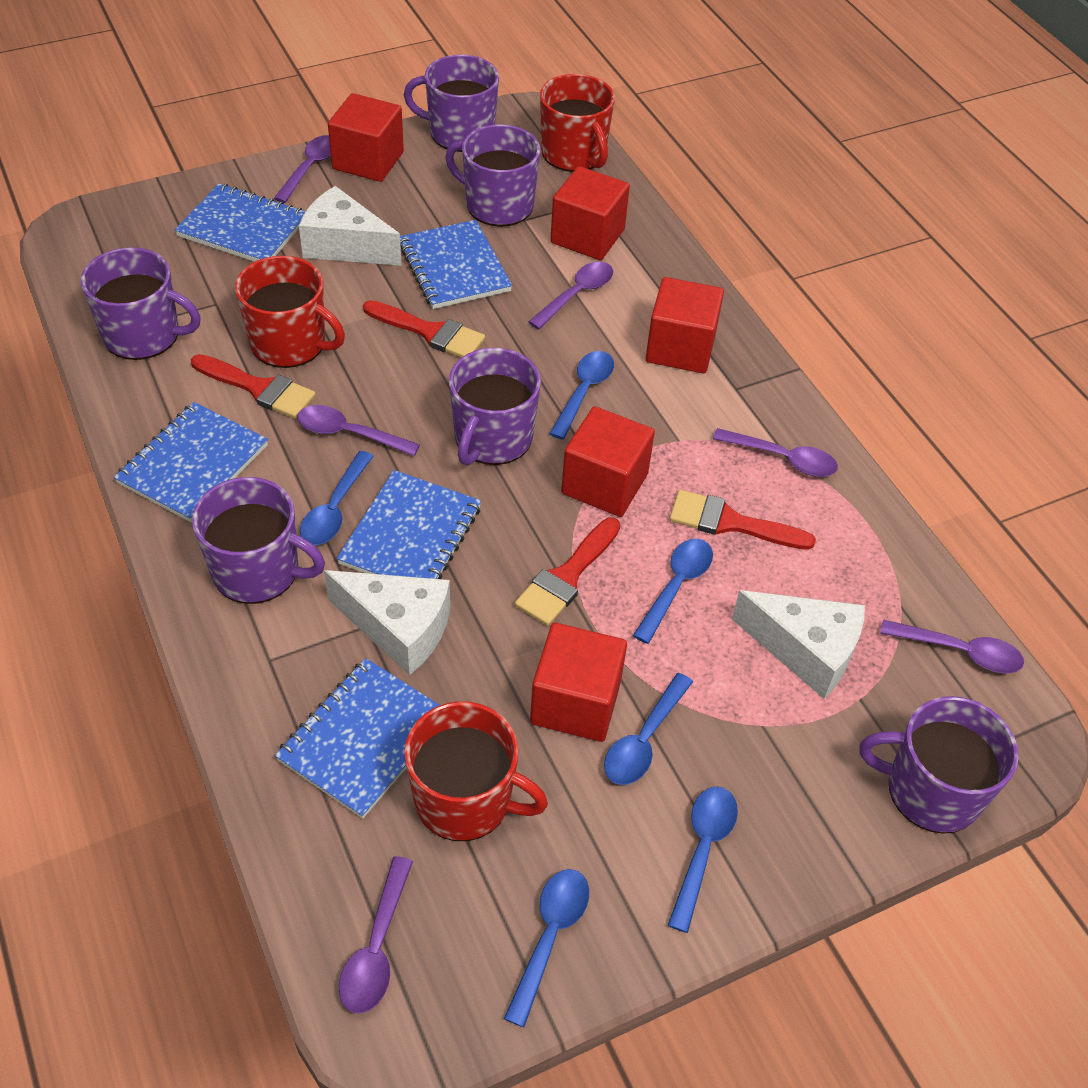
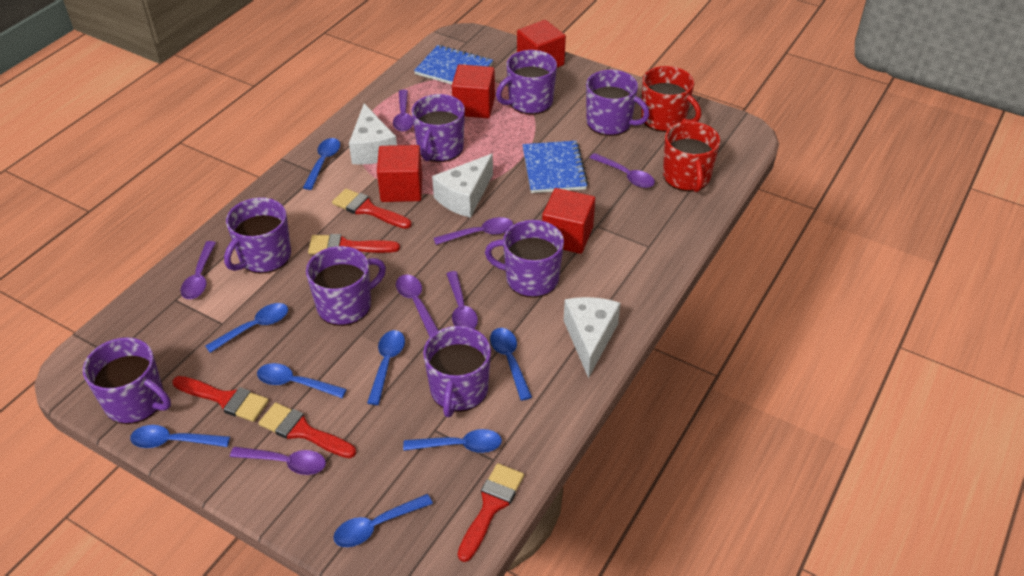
blue notebook: 5 -> 2
blue spoon: 6 -> 8
purple mug: 6 -> 8
purple spoon: 6 -> 7
red brush: 4 -> 5
red cube: 5 -> 4
red mug: 3 -> 2

